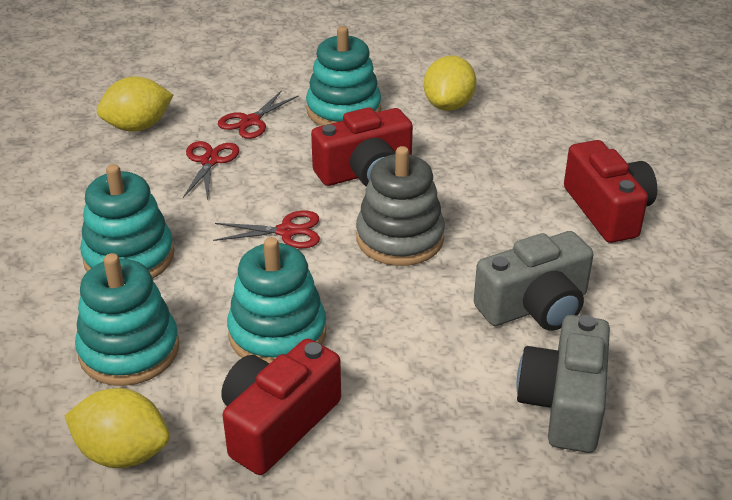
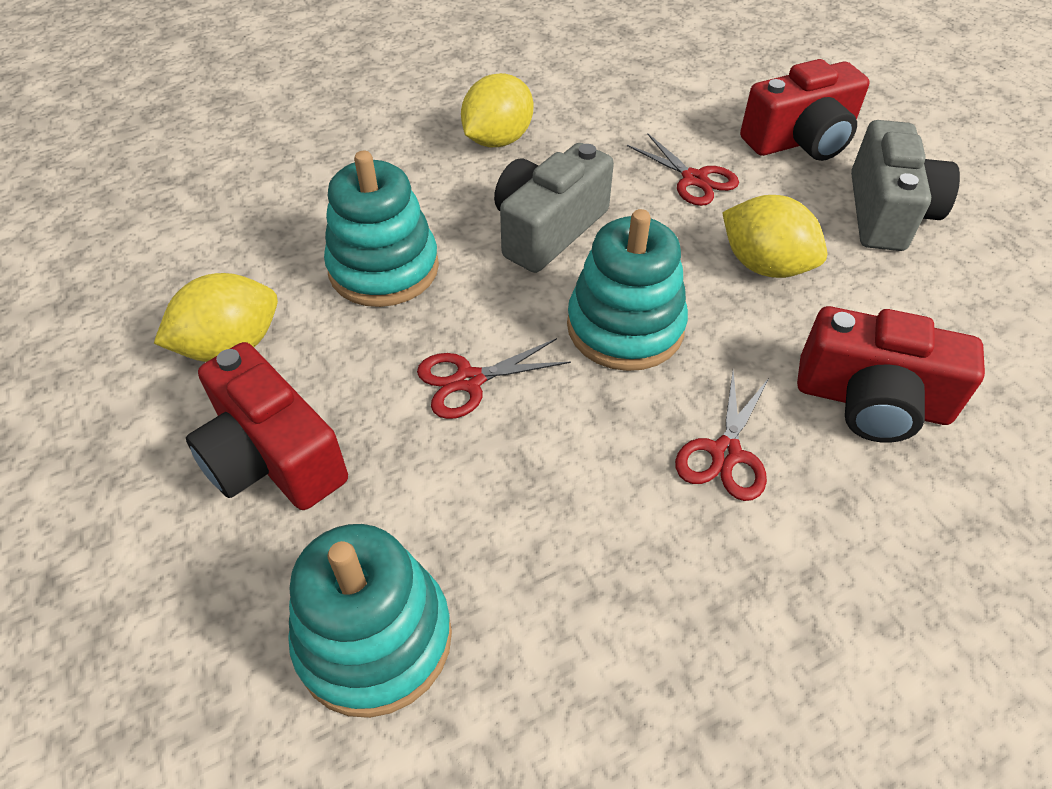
grey stacking toy: 1 -> 0
turquoise stacking toy: 4 -> 3

